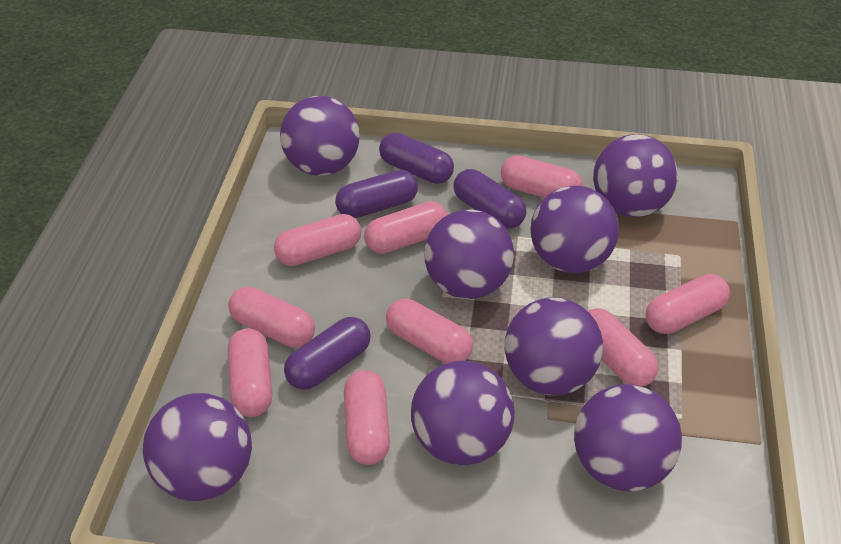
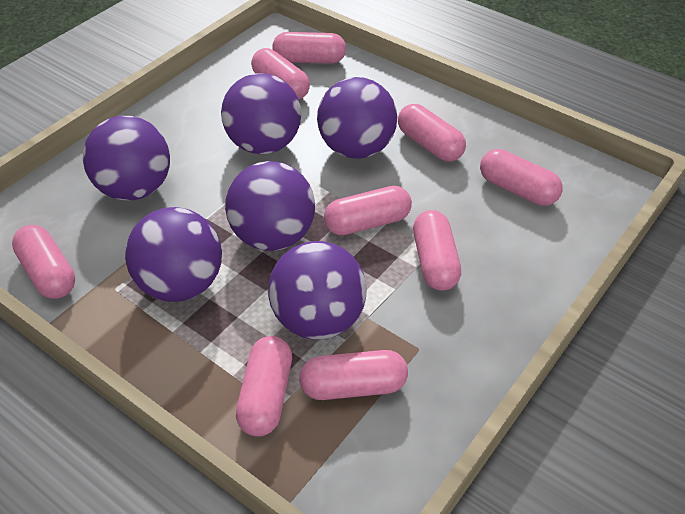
purple ball: 8 -> 6
purple capsule: 4 -> 0

